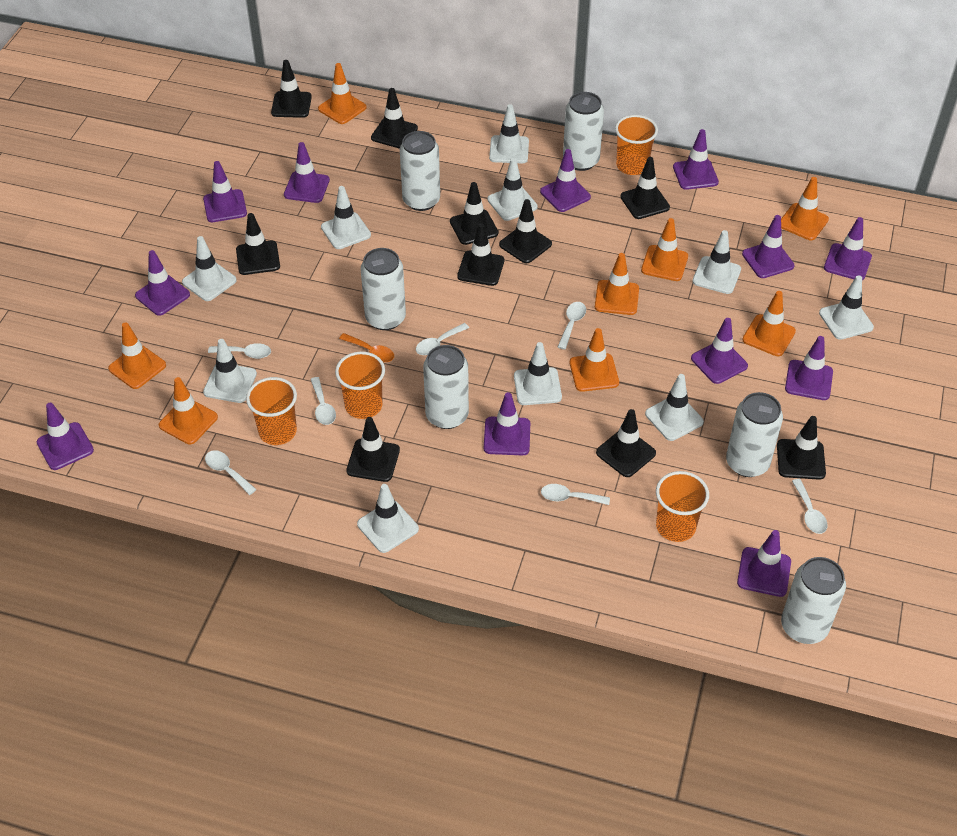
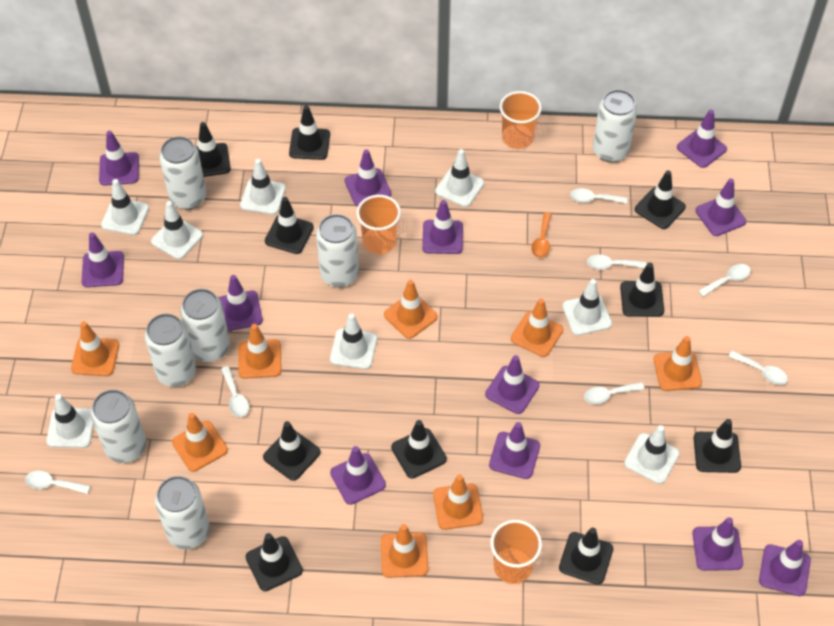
orange cup: 4 -> 3
white can: 6 -> 7
white traffic cone: 10 -> 8

